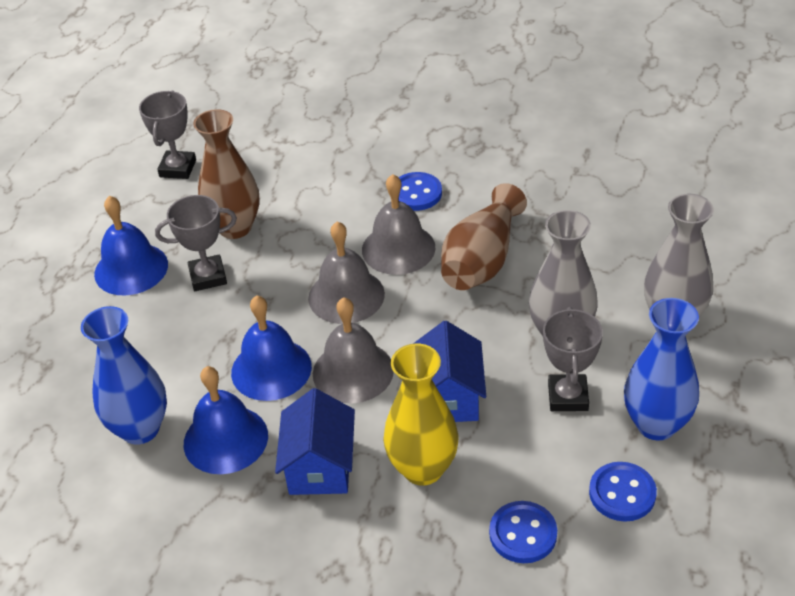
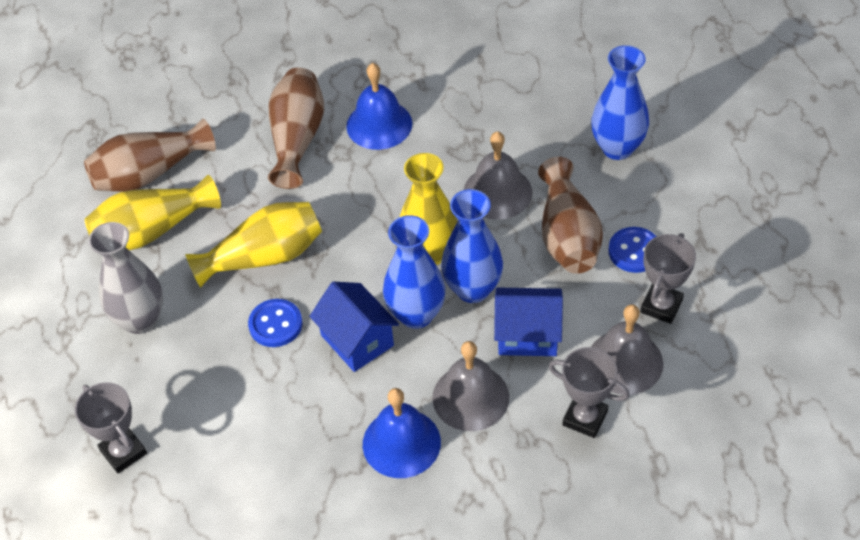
blue bell: 3 -> 2
blue button: 3 -> 2
blue vase: 2 -> 3
brown vase: 2 -> 3
grey vase: 2 -> 1
yellow vase: 1 -> 3

